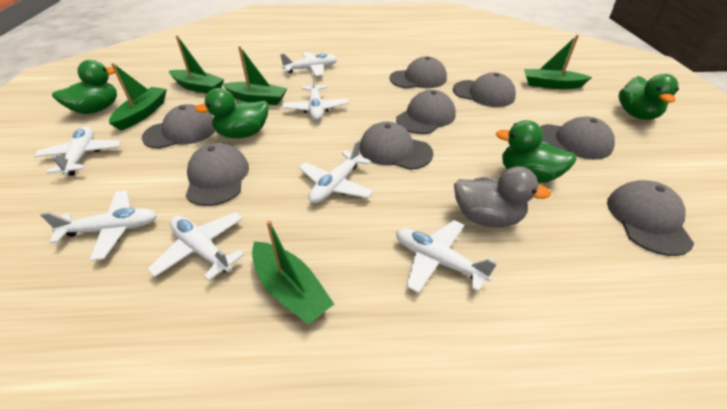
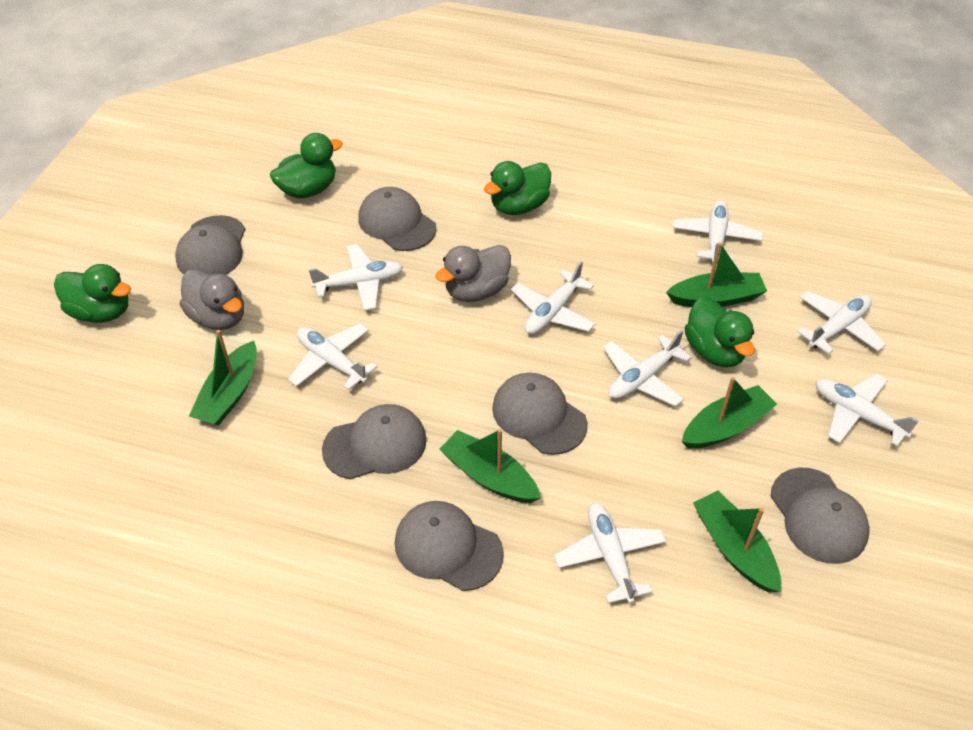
grey cap: 8 -> 6
grey duck: 1 -> 2
white plane: 7 -> 8

